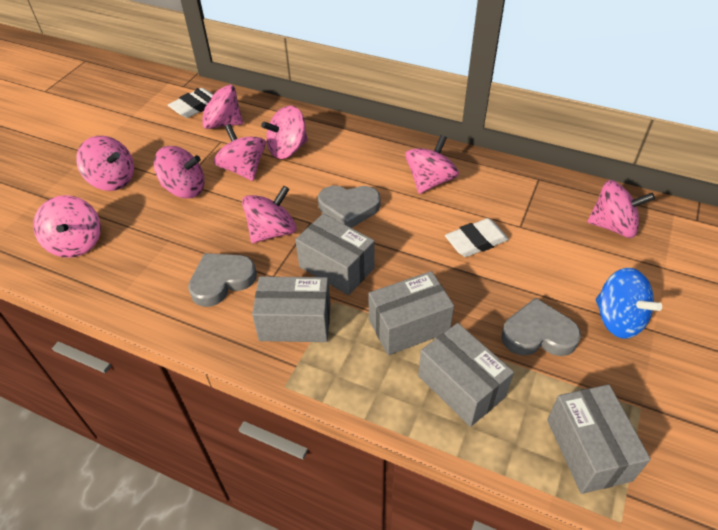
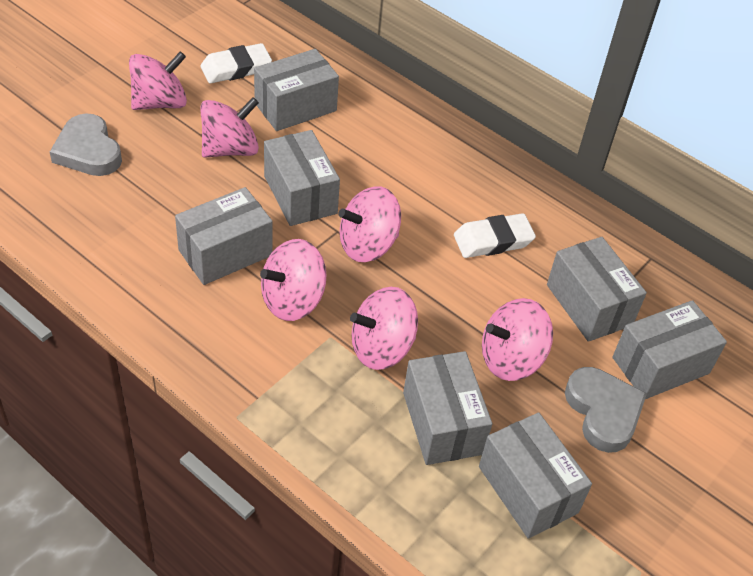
blue spinning top: 1 -> 0
grey box: 5 -> 7
grey heart: 3 -> 2
pink spinning top: 9 -> 6

